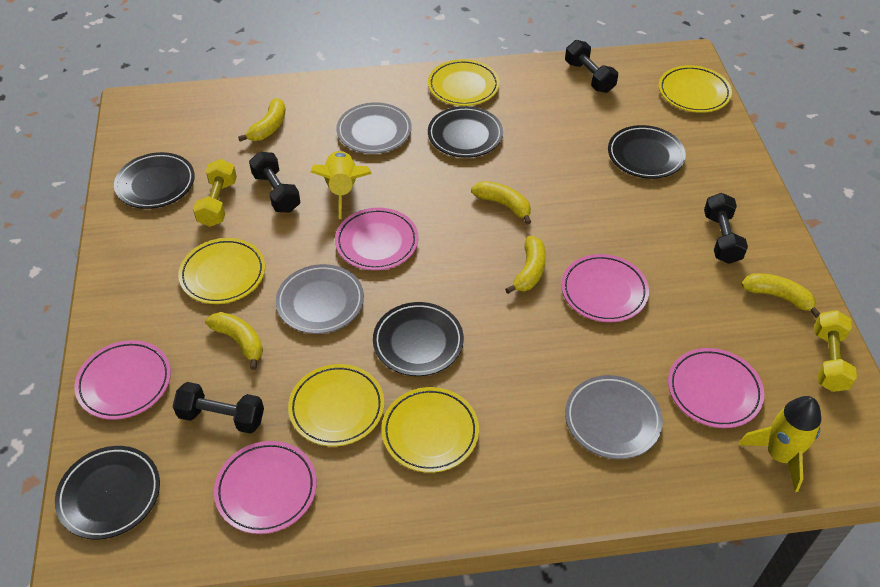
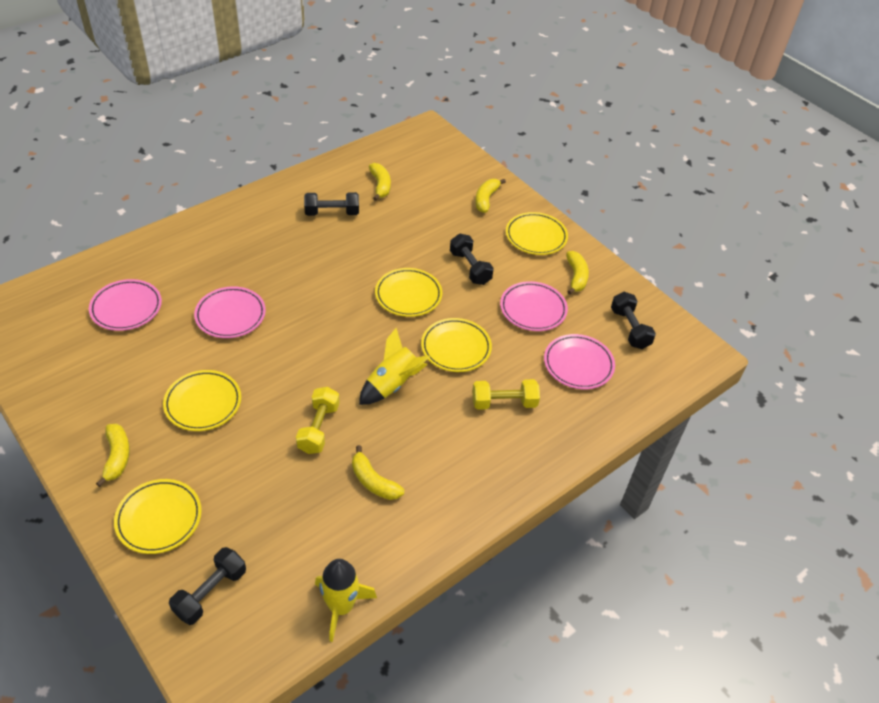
black plate: 5 -> 0
grey plate: 3 -> 0
pink plate: 5 -> 4

